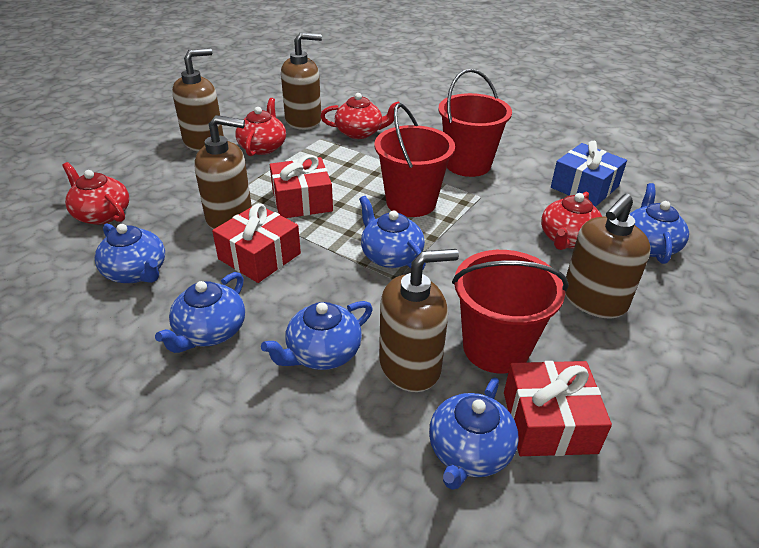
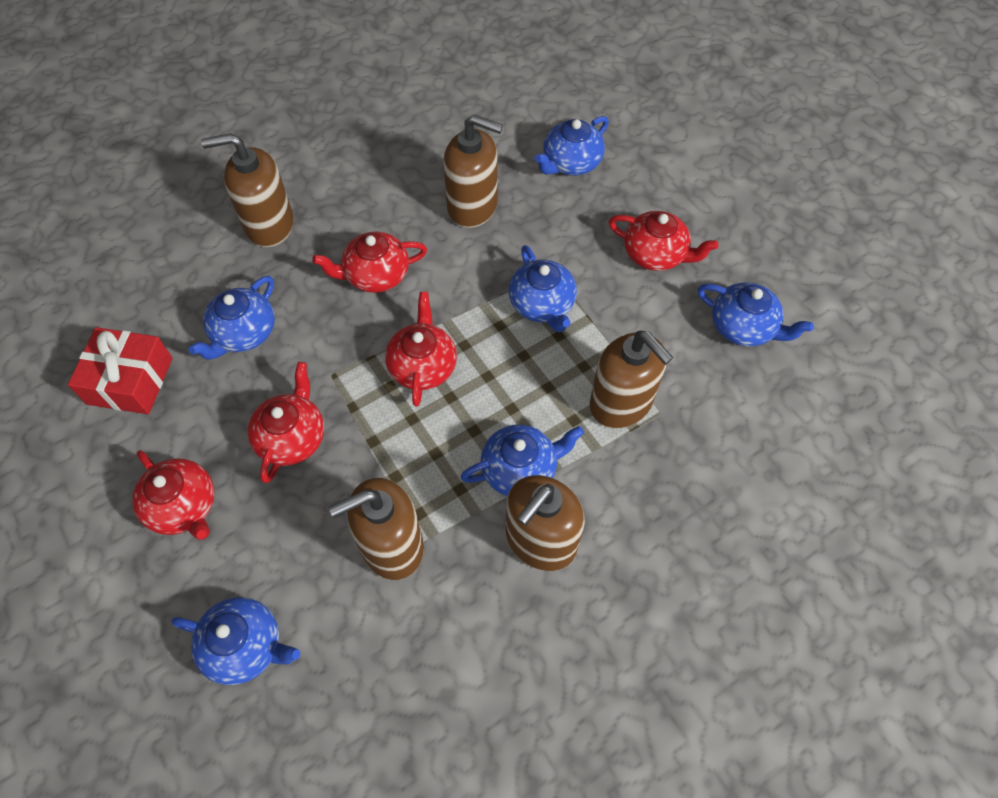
blue gift: 1 -> 0
red bucket: 3 -> 0
red gift: 3 -> 1
red teapot: 4 -> 5

